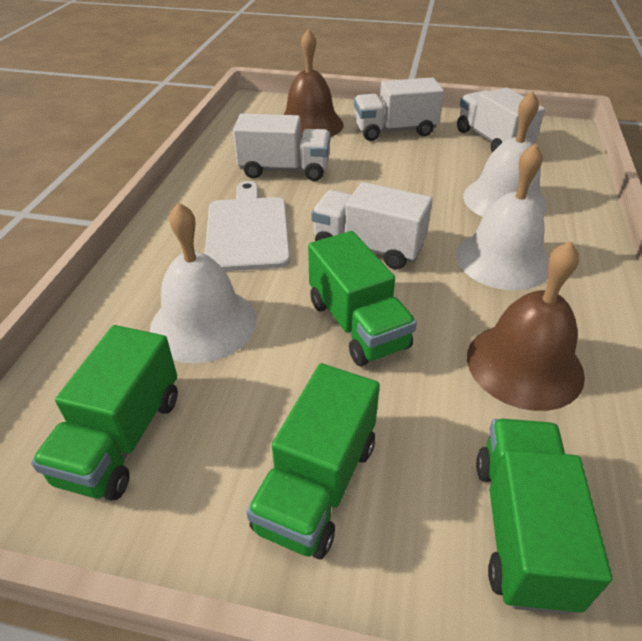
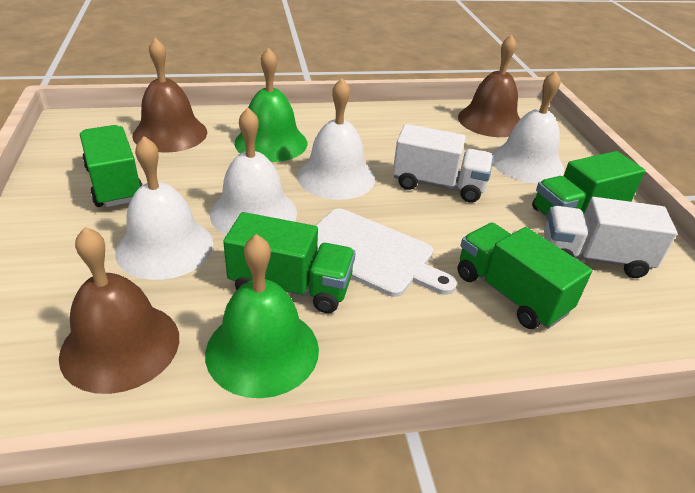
brown bell: 2 -> 3
green bell: 0 -> 2
white bell: 3 -> 4
white truck: 4 -> 2

